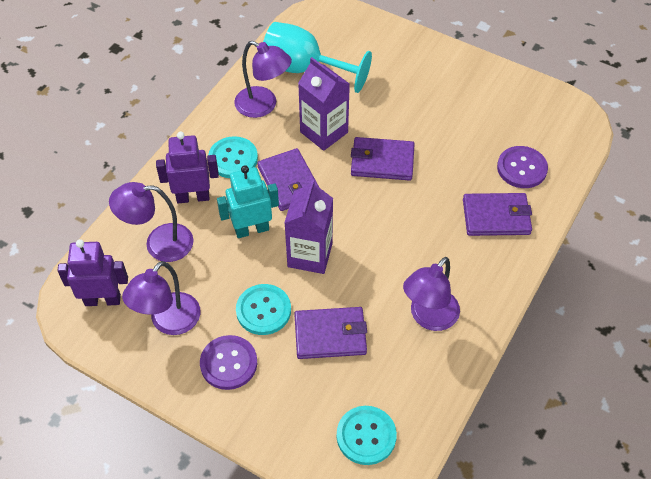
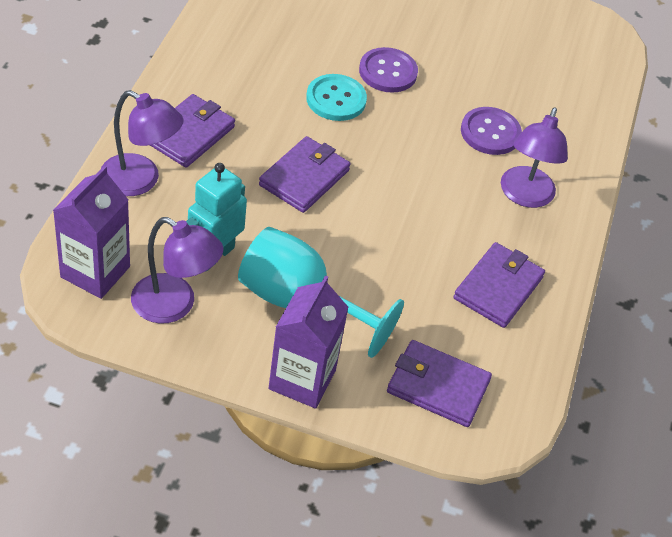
purple lamp: 4 -> 3
purple robot: 2 -> 0
turquoise button: 3 -> 1

